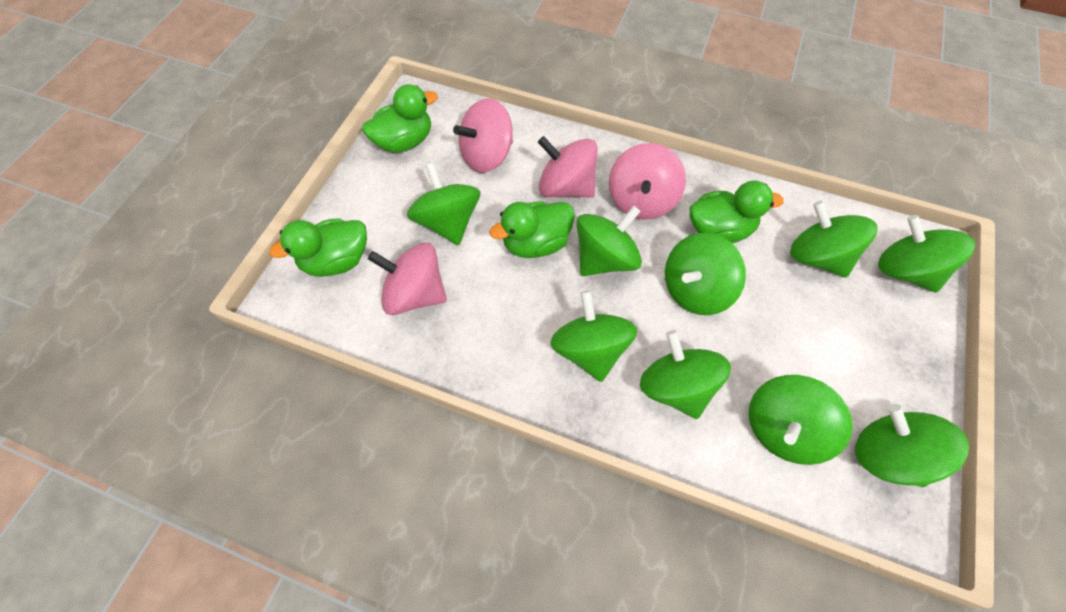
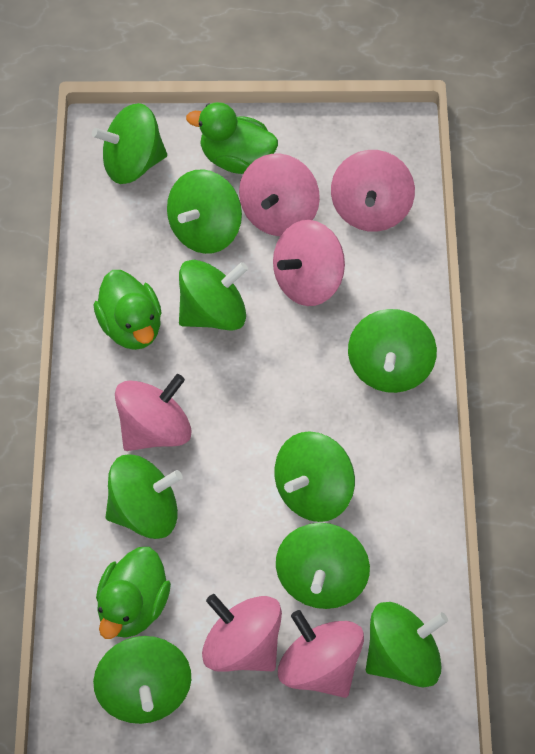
green duck: 4 -> 3
pink spinning top: 4 -> 6

